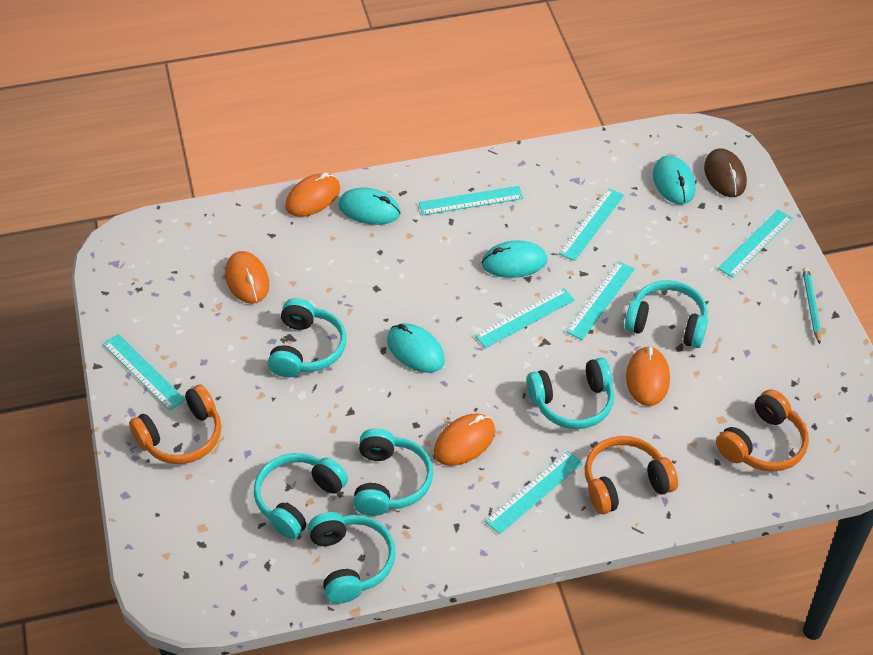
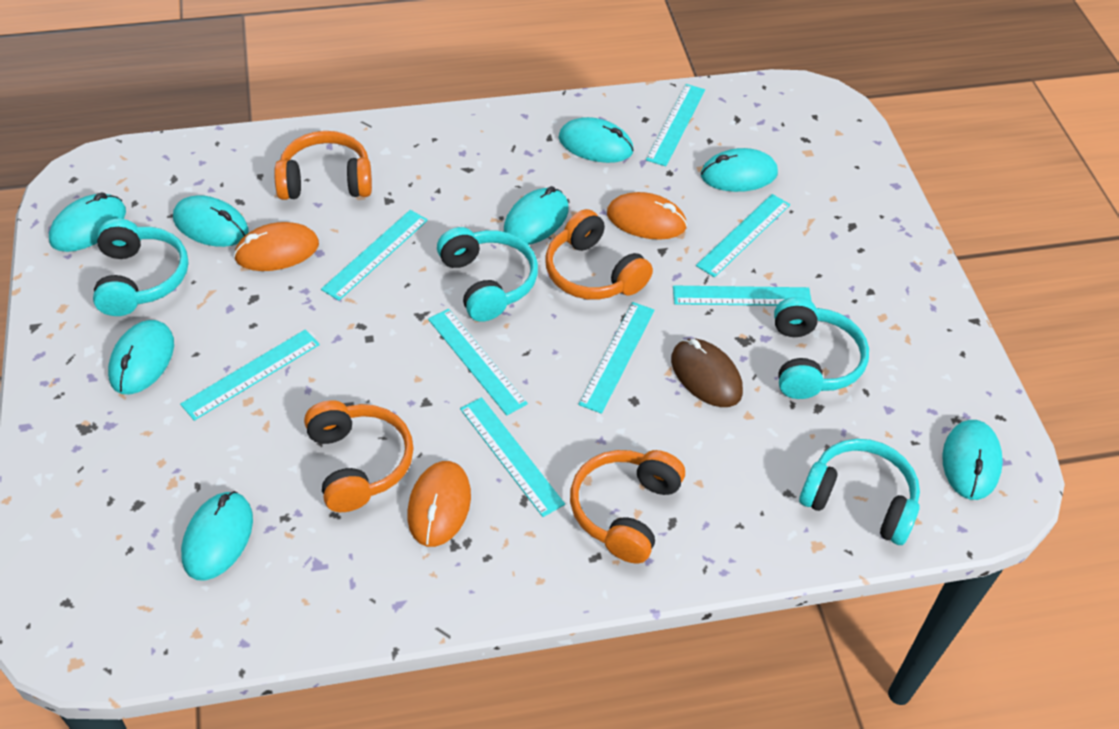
orange headphones: 3 -> 4
orange mouse: 4 -> 3
turquoise headphones: 6 -> 4
turquoise mouse: 4 -> 8
turquoise pencil: 1 -> 0
turquoise ruler: 7 -> 8

